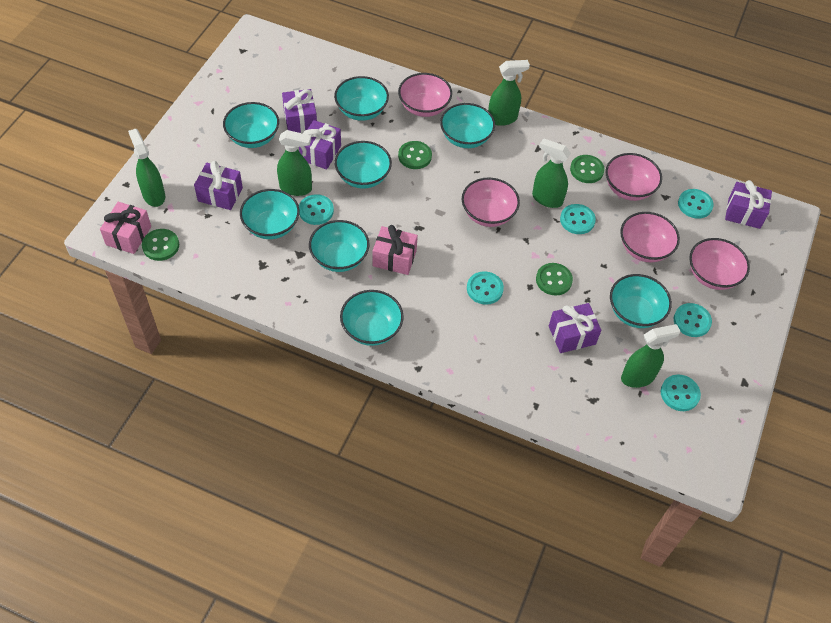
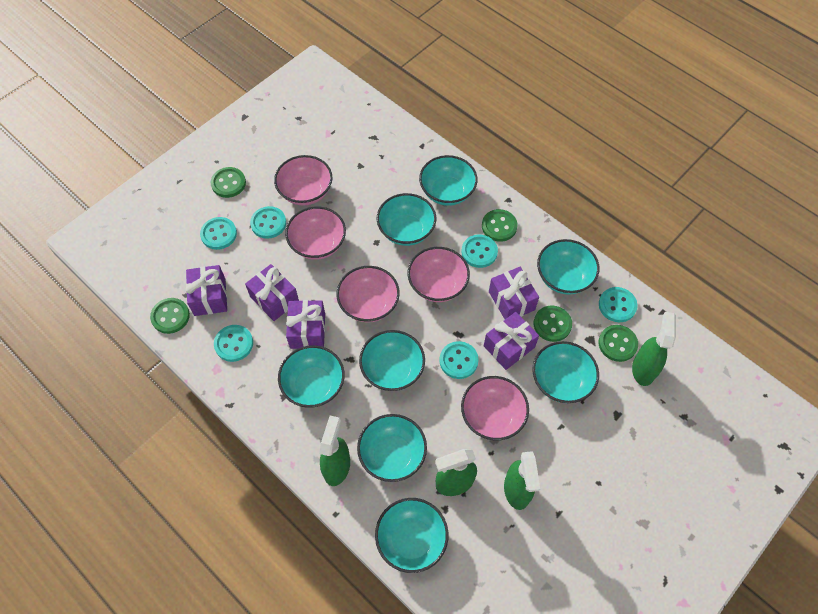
green button: 4 -> 5
green spray bottle: 5 -> 4
pink gift: 2 -> 0

